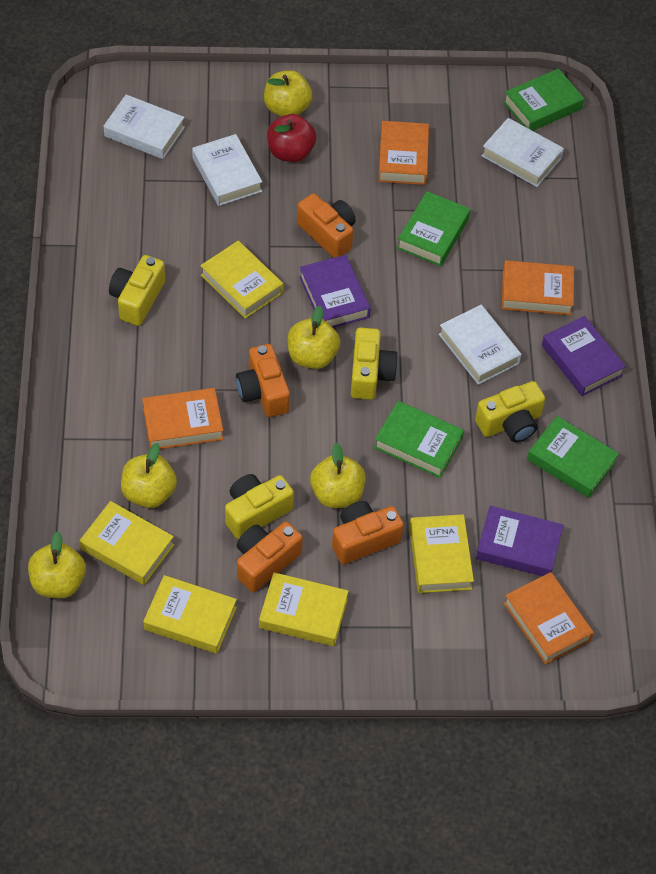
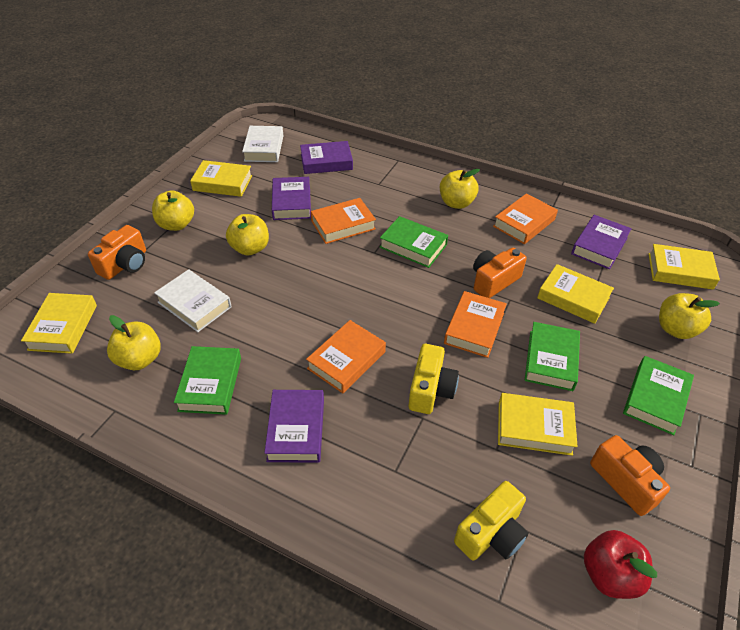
orange camera: 4 -> 3
purple book: 3 -> 4
white book: 4 -> 2
yellow camera: 4 -> 2

